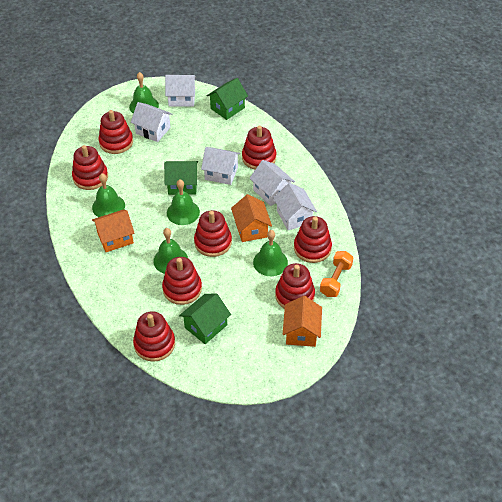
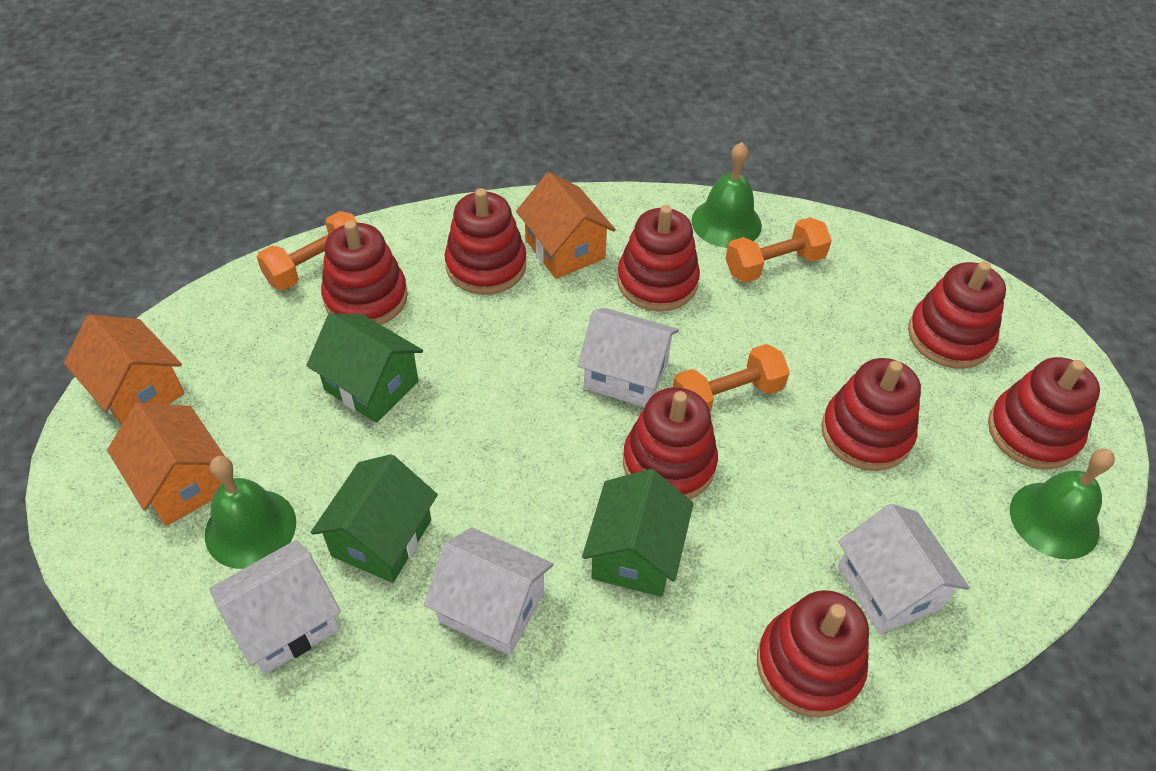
green bell: 5 -> 3
orange dumbbell: 1 -> 3
white house: 5 -> 4

